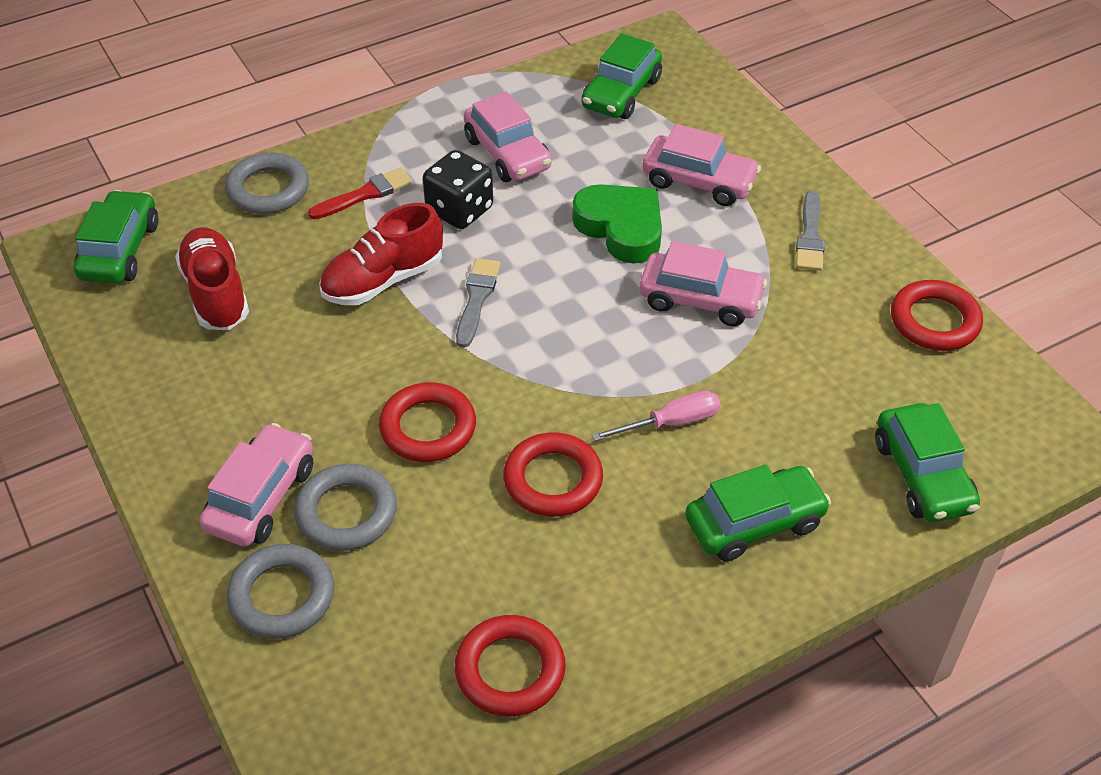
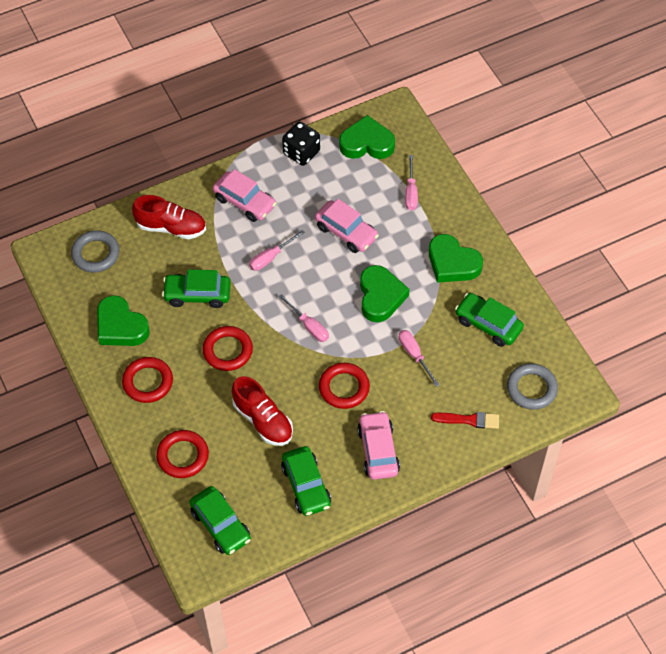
green heart: 1 -> 4
grey brush: 2 -> 0
grey ring: 3 -> 2
pink car: 4 -> 3
pink screwdriver: 1 -> 4

